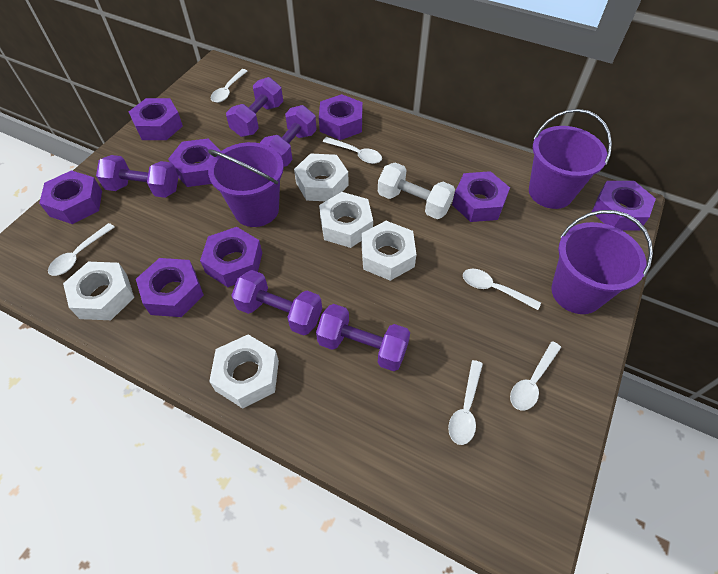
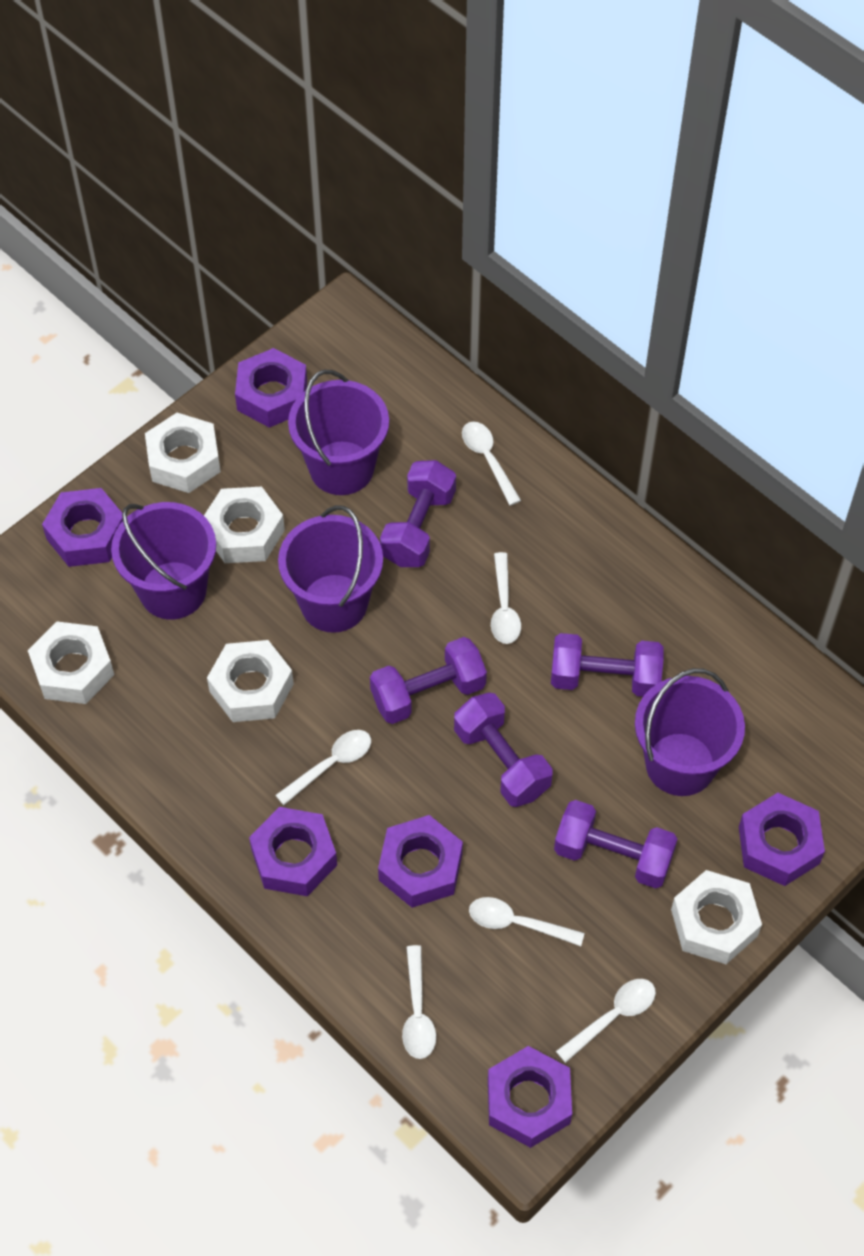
purple bucket: 3 -> 4
purple nut: 8 -> 6
white dumbbell: 1 -> 0

